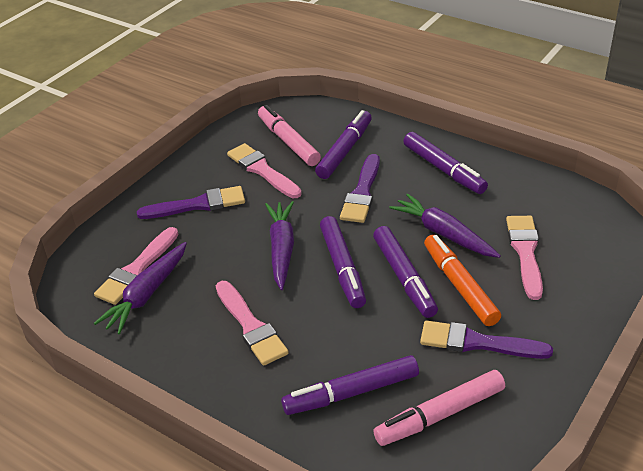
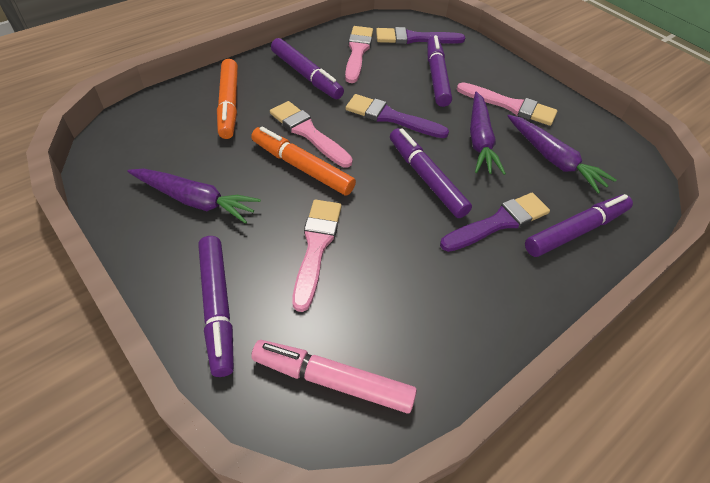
orange marker: 1 -> 2
pink marker: 2 -> 1

